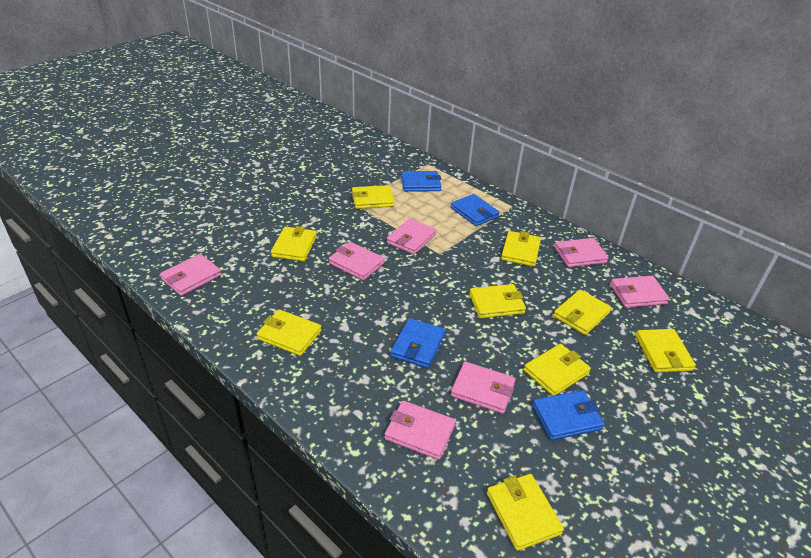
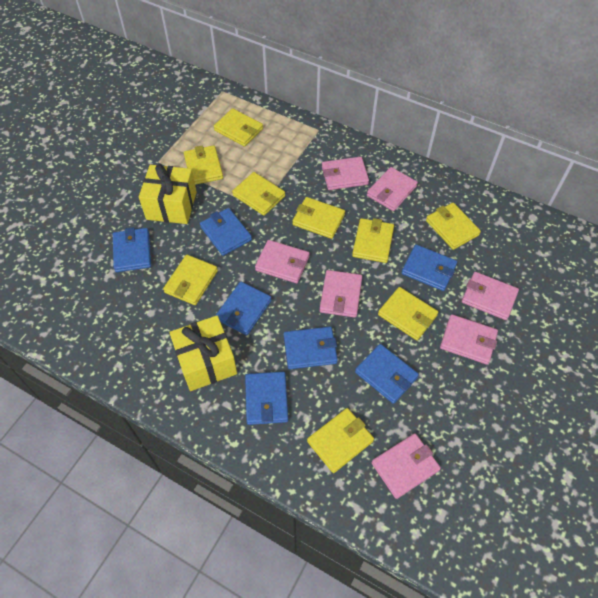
blue wallet: 4 -> 7
yellow gift: 0 -> 2

